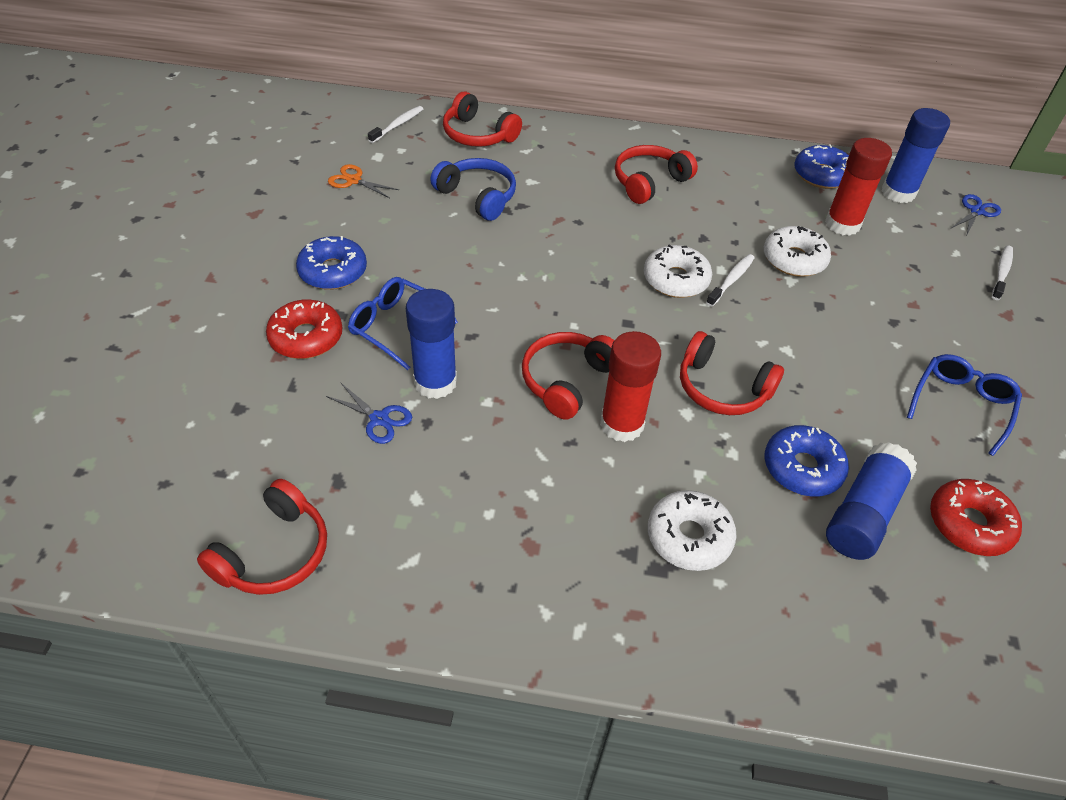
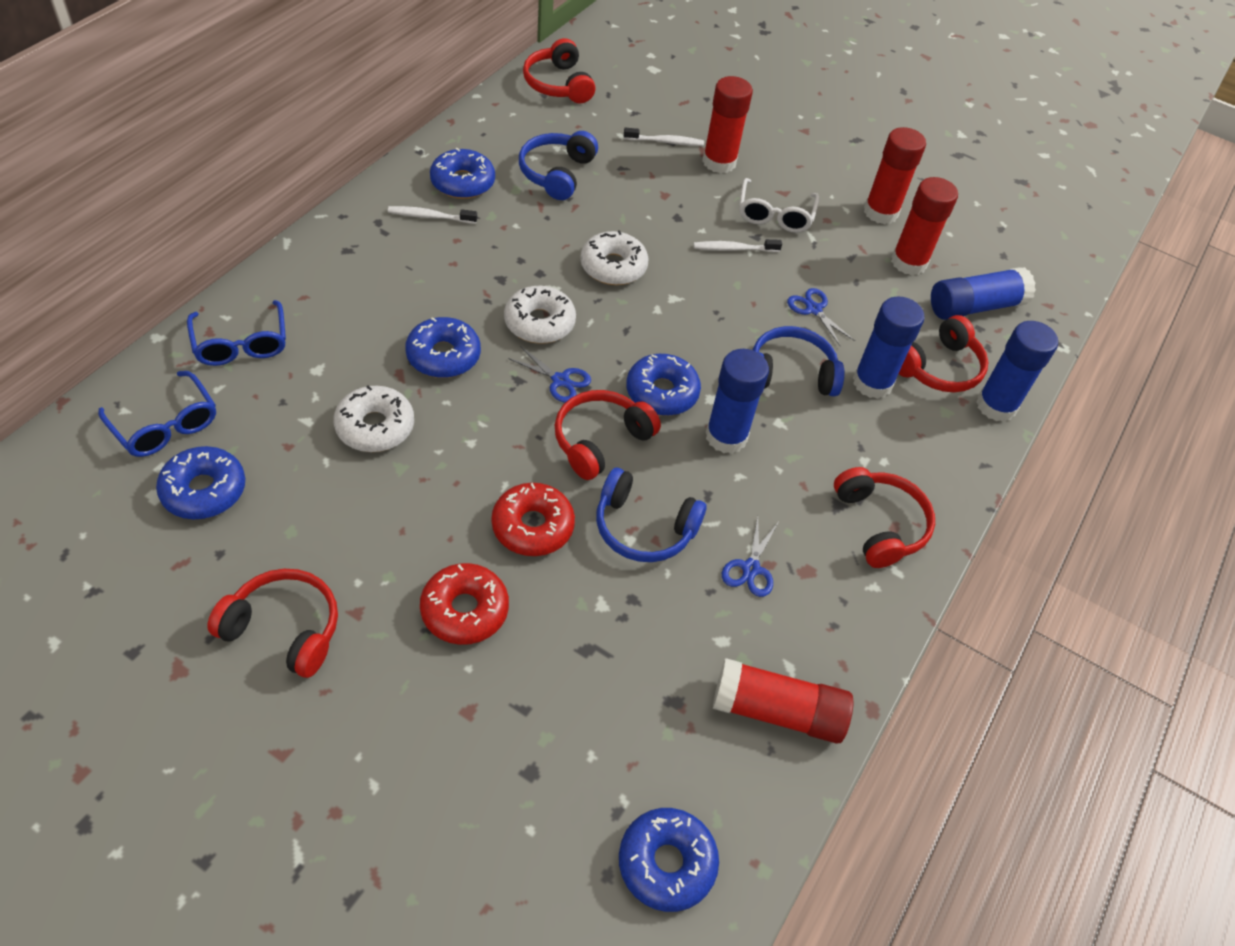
blue donut: 3 -> 5
blue glue stick: 3 -> 4
blue headphones: 1 -> 3
blue scissors: 2 -> 3
orange scissors: 1 -> 0
red glue stick: 2 -> 4
white glasses: 0 -> 1

